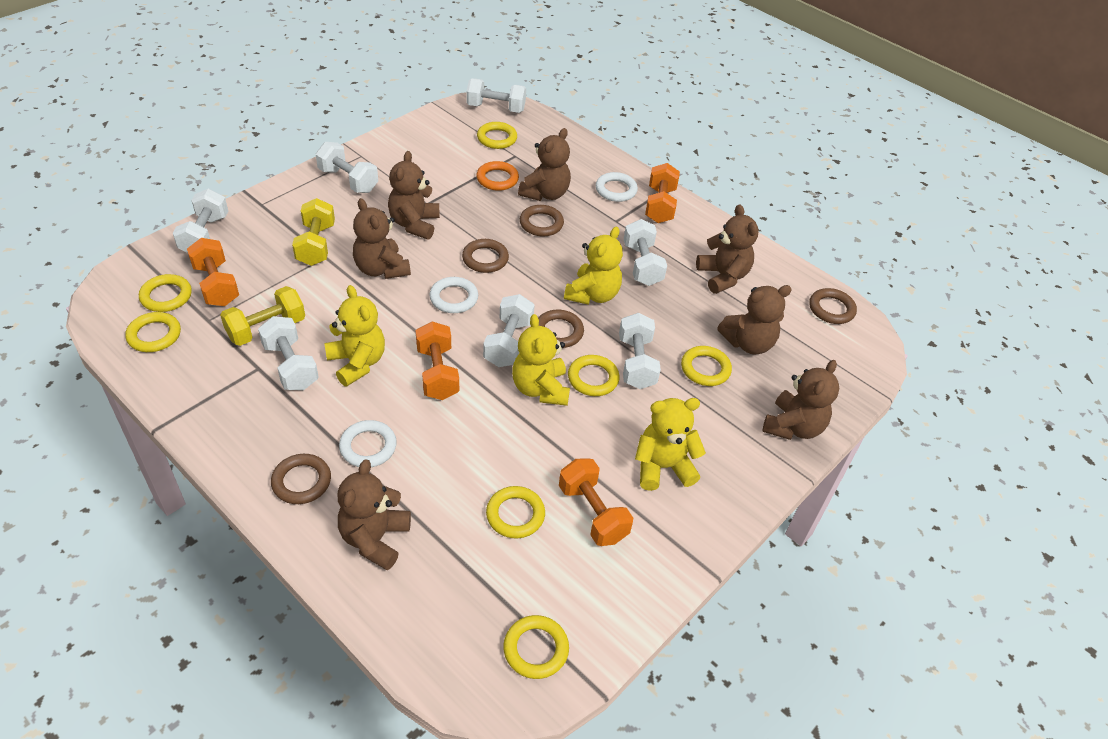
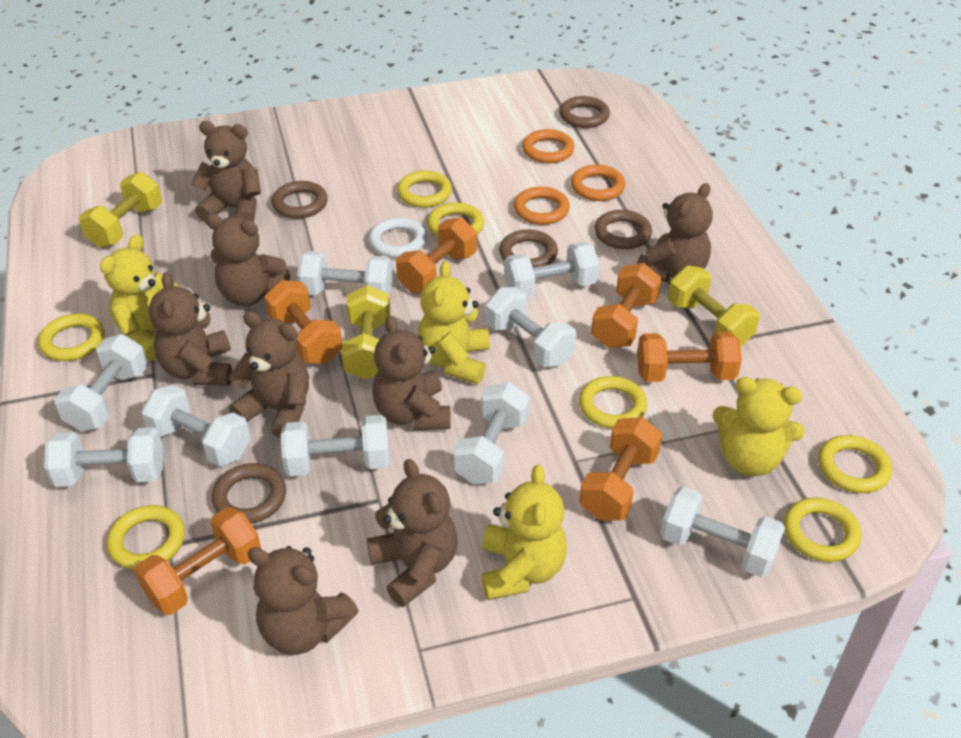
brown teddy bear: 7 -> 8
orange dumbbell: 4 -> 6
orange ring: 1 -> 3
white dumbbell: 7 -> 9
white ring: 3 -> 1
yellow dumbbell: 2 -> 3

